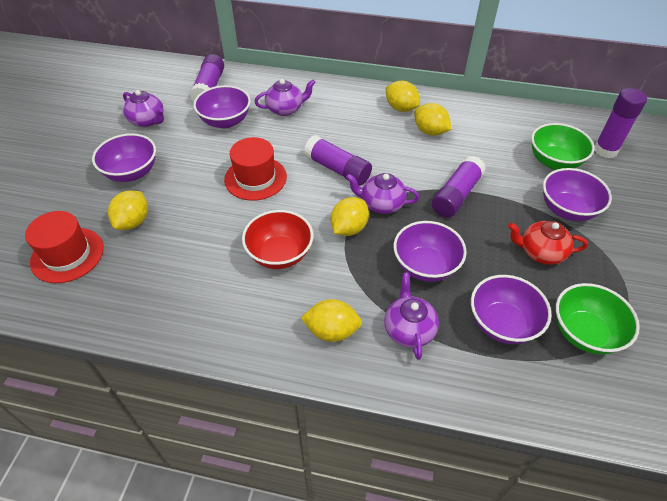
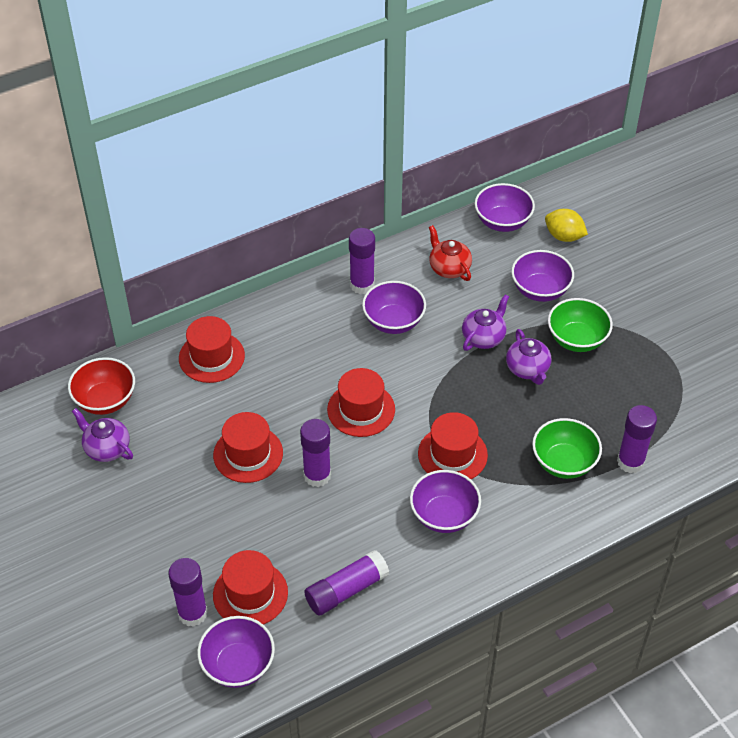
purple glue stick: 4 -> 5
purple teapot: 4 -> 3
red hat: 2 -> 5
yellow lemon: 5 -> 1

